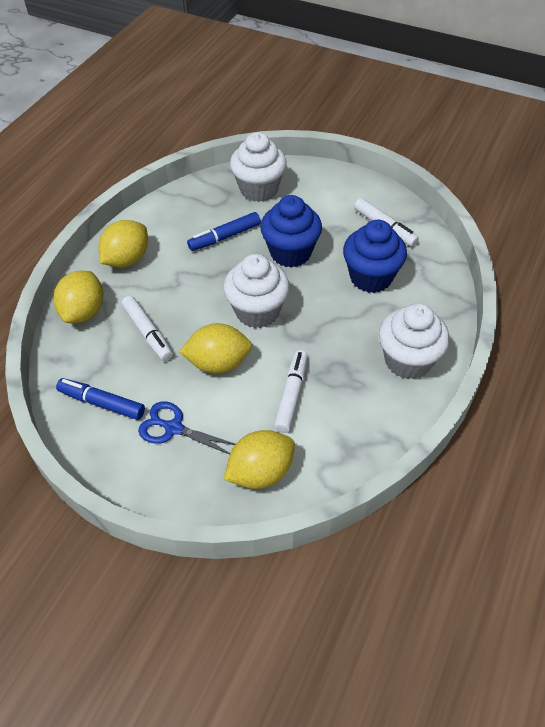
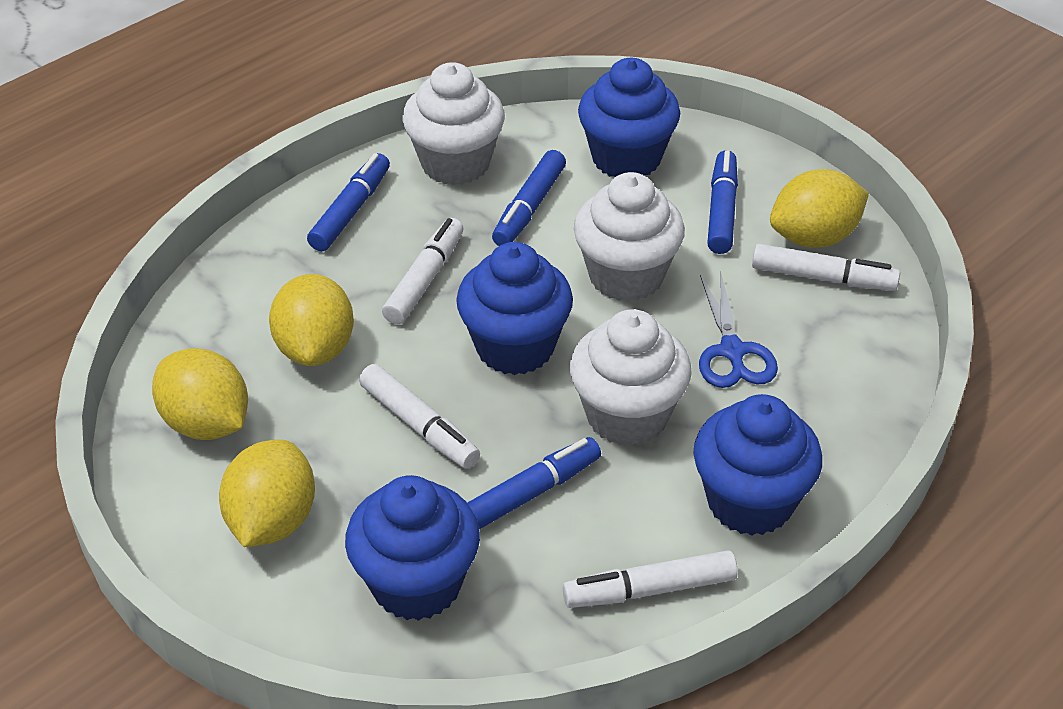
blue cupcake: 2 -> 4
blue marker: 2 -> 4
white marker: 3 -> 4

